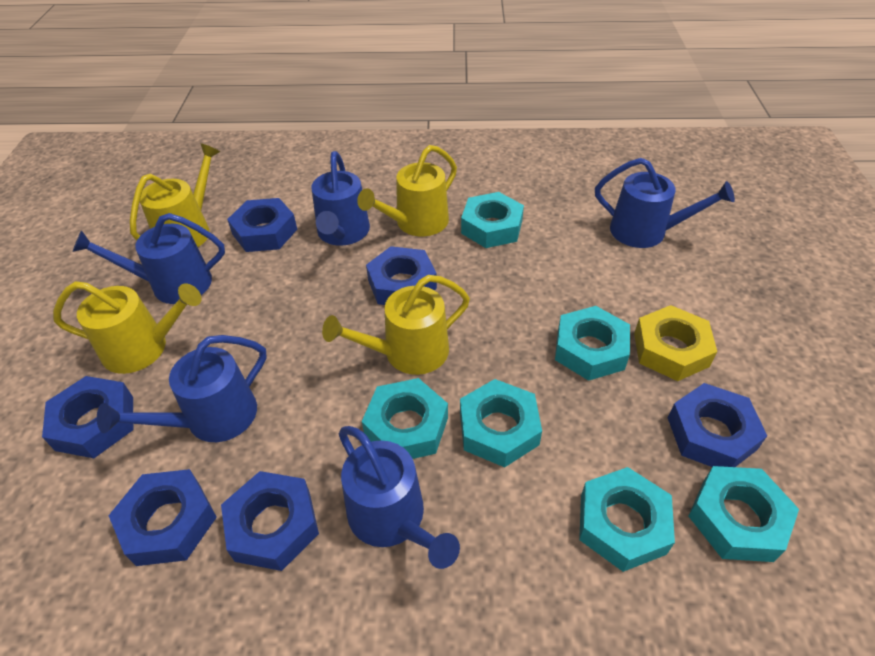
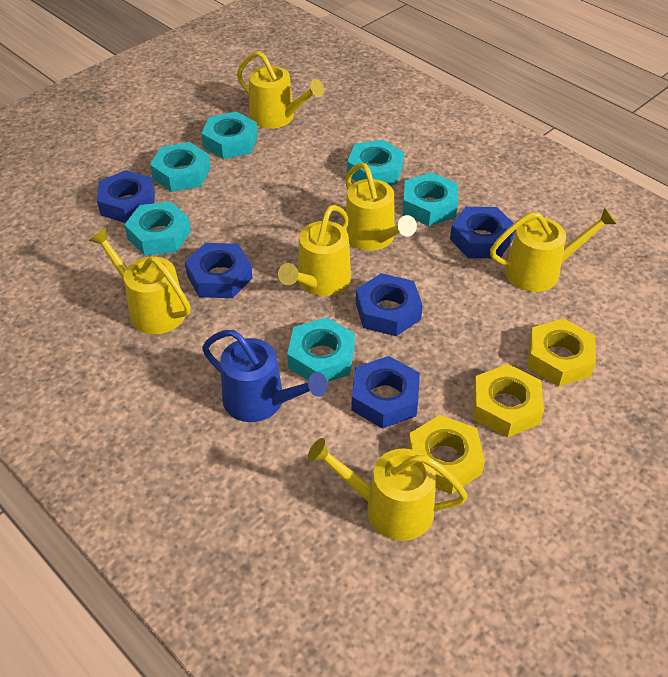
blue nut: 6 -> 5
blue watering can: 5 -> 1
yellow nut: 1 -> 3
yellow watering can: 4 -> 6

